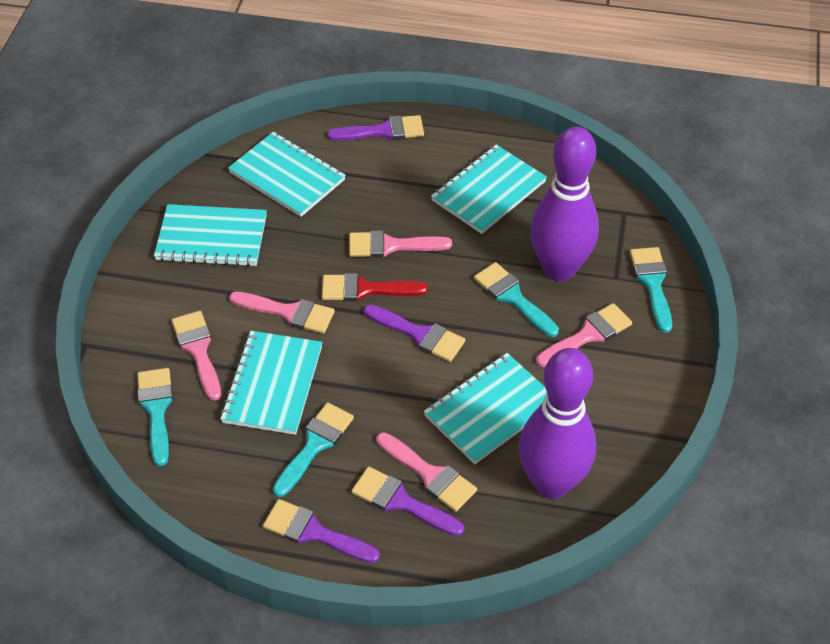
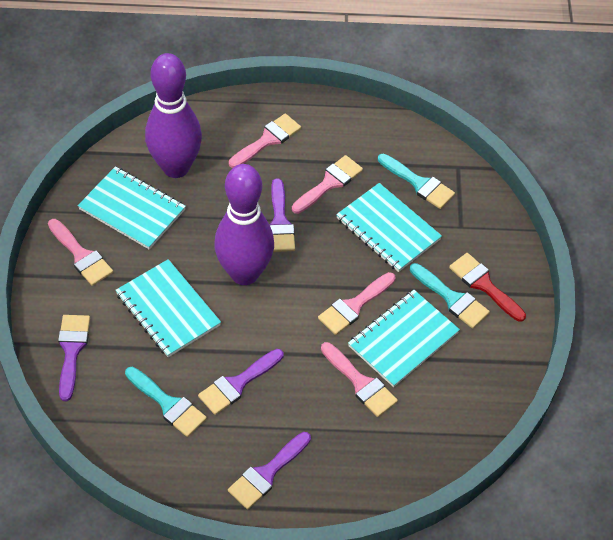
turquoise brush: 4 -> 3
turquoise notebook: 5 -> 4

